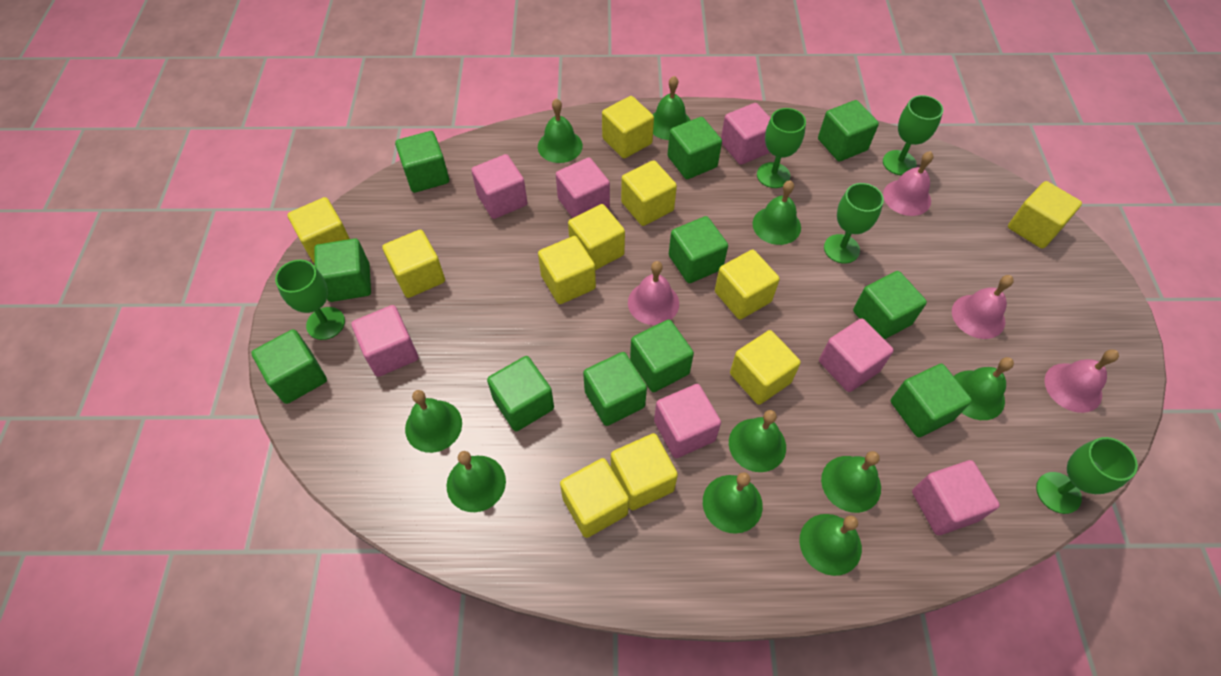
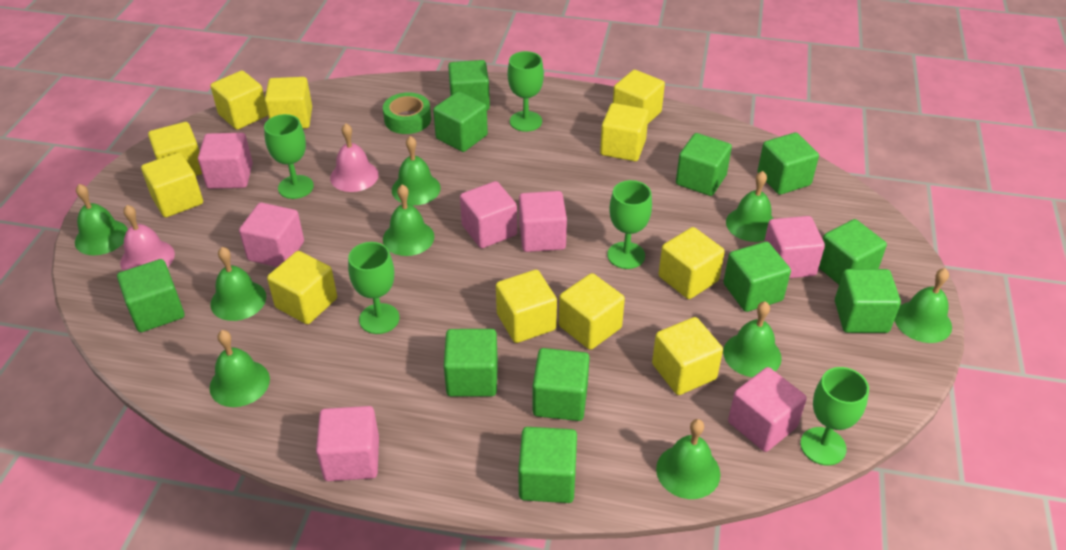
green bell: 10 -> 9
green tape: 0 -> 1
pink bell: 4 -> 2

